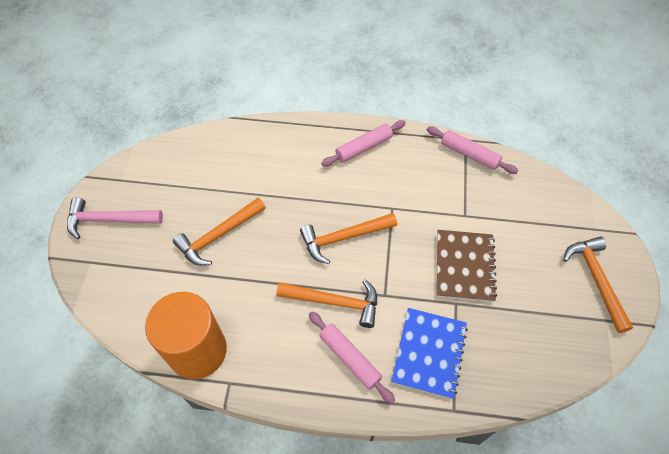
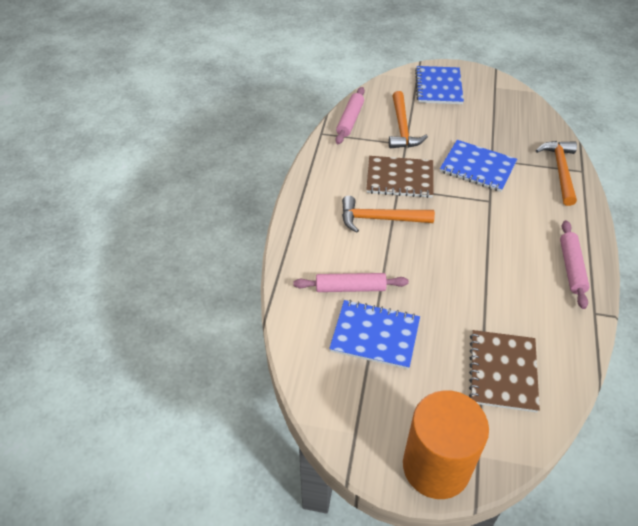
blue notebook: 1 -> 3
brown notebook: 1 -> 2
orange hammer: 4 -> 3
pink hammer: 1 -> 0

